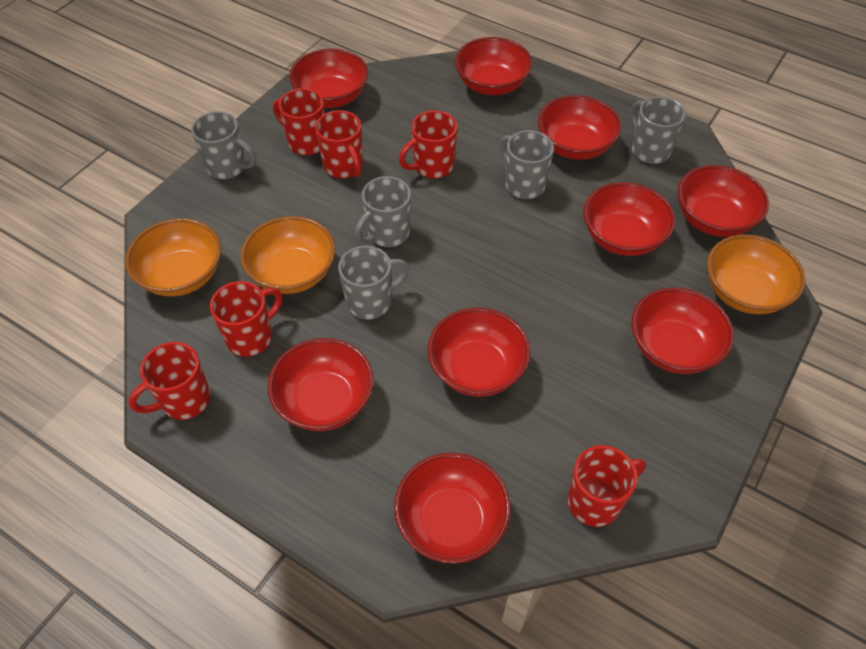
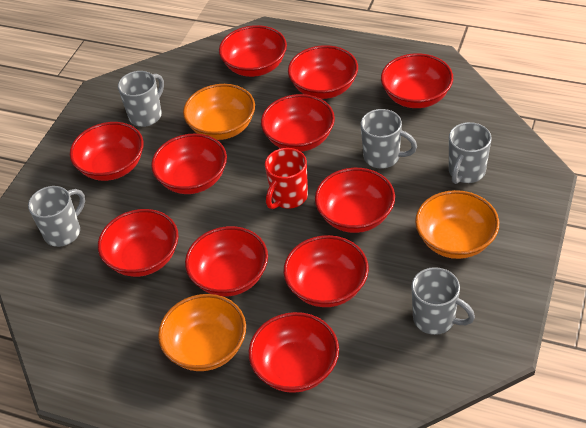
red bowl: 9 -> 11
red mug: 6 -> 1

